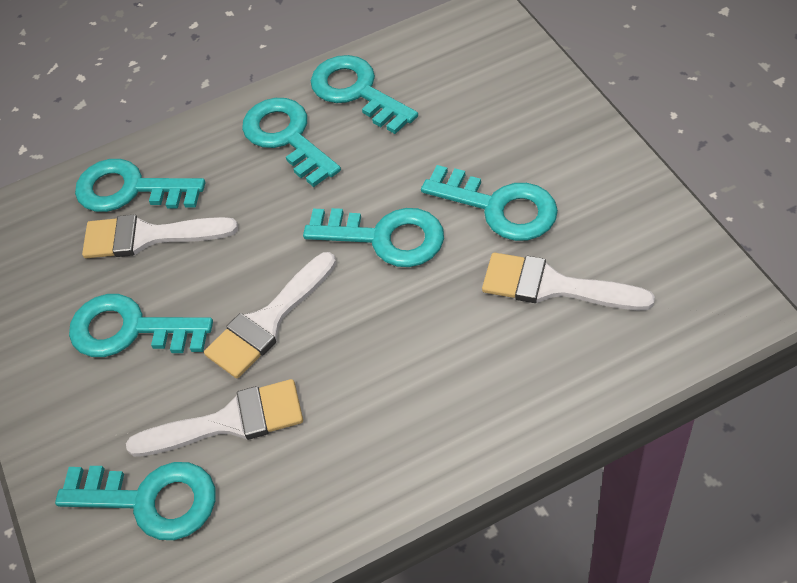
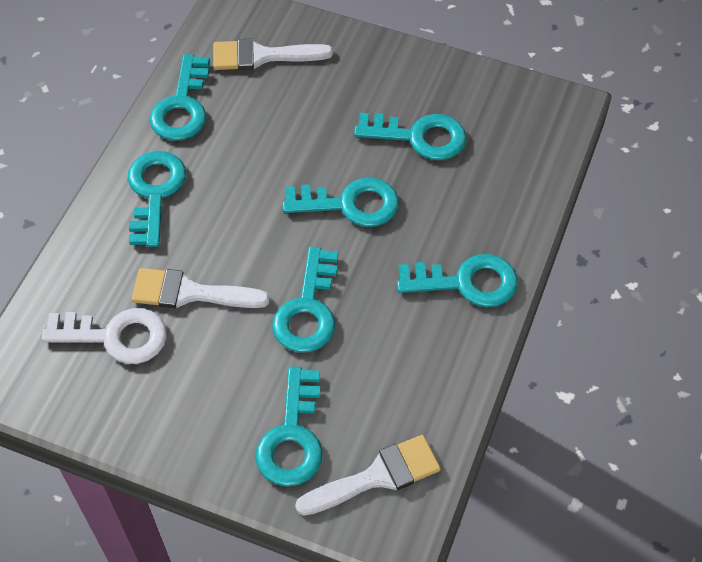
white brush: 4 -> 3
white key: 0 -> 1

